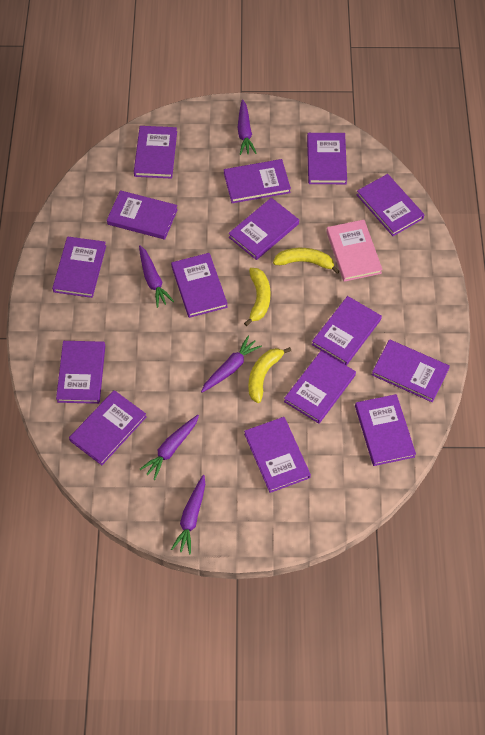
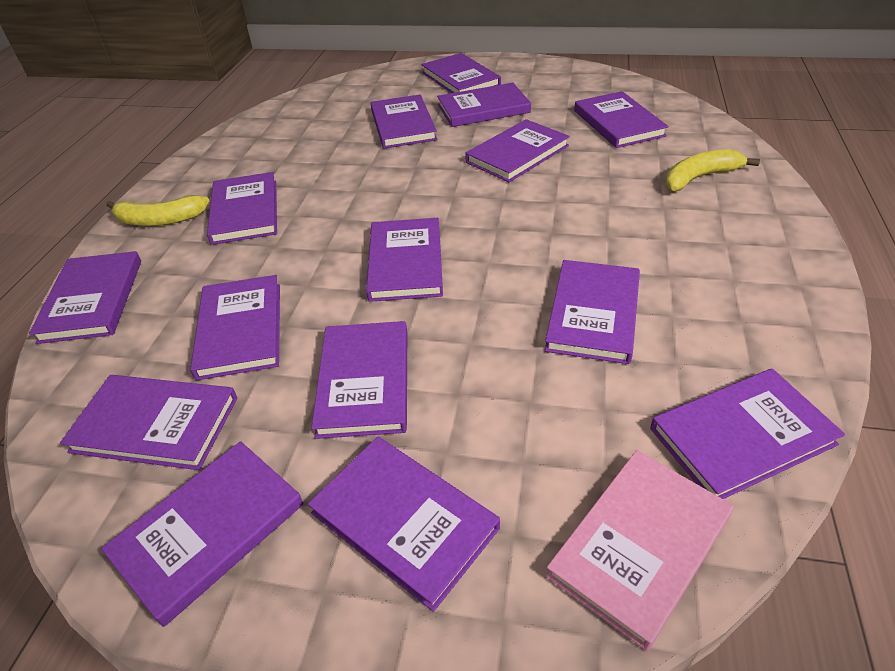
purple carrot: 5 -> 0
yellow banana: 3 -> 2

